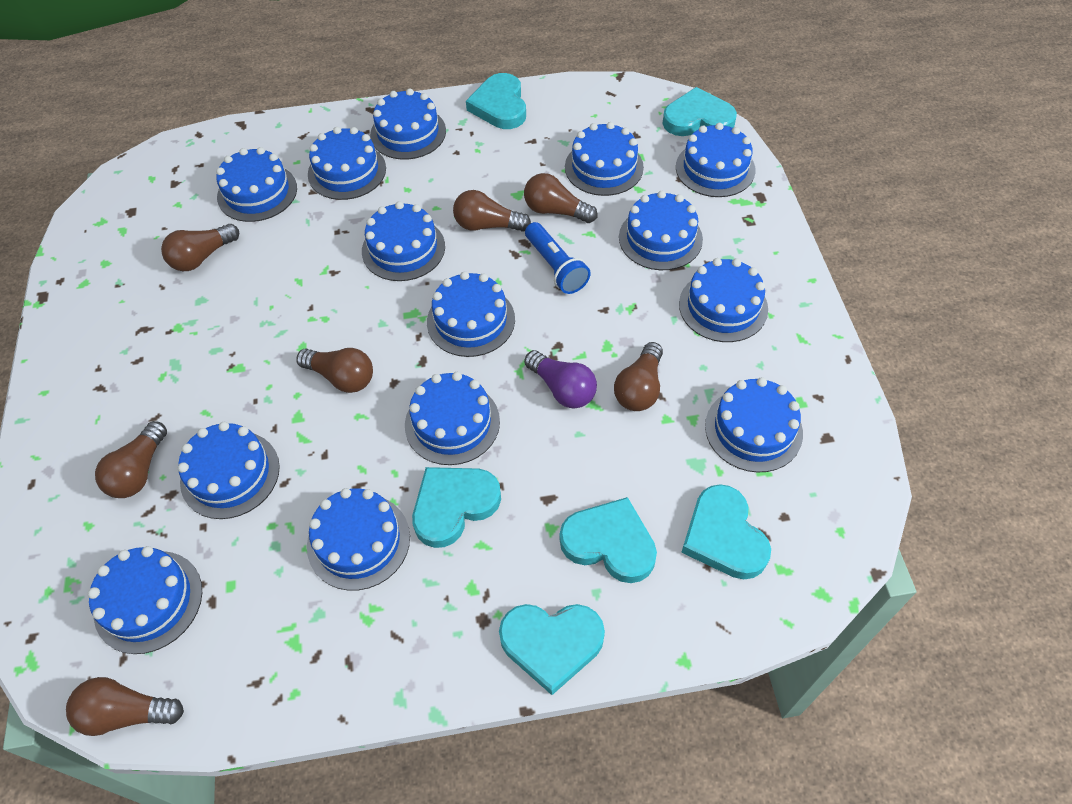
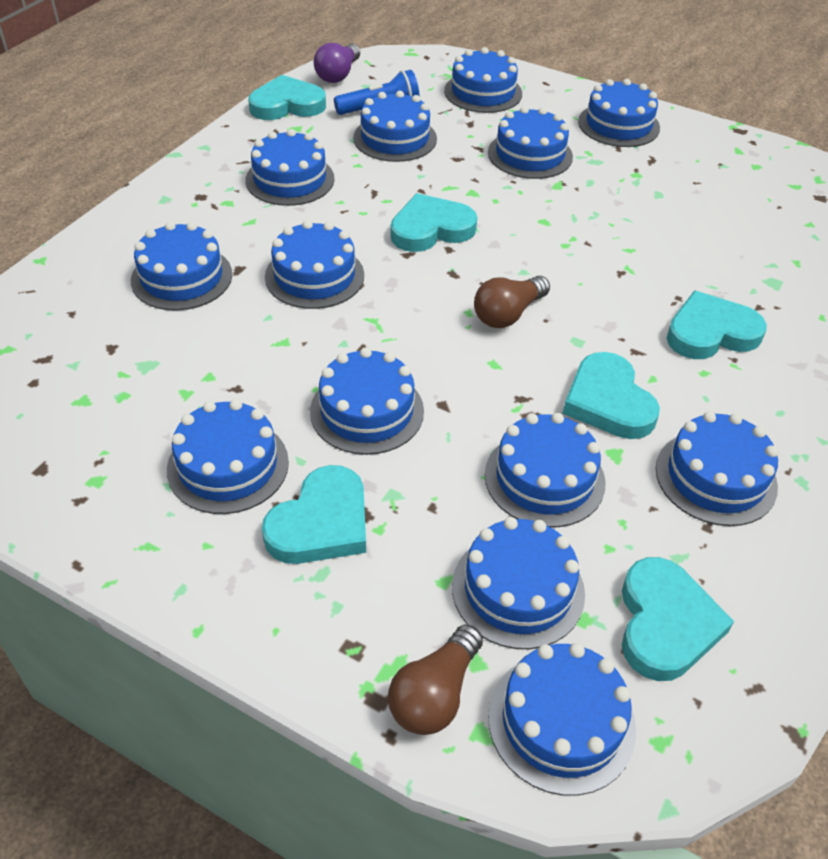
blue cake: 14 -> 13
brown light bulb: 7 -> 2

